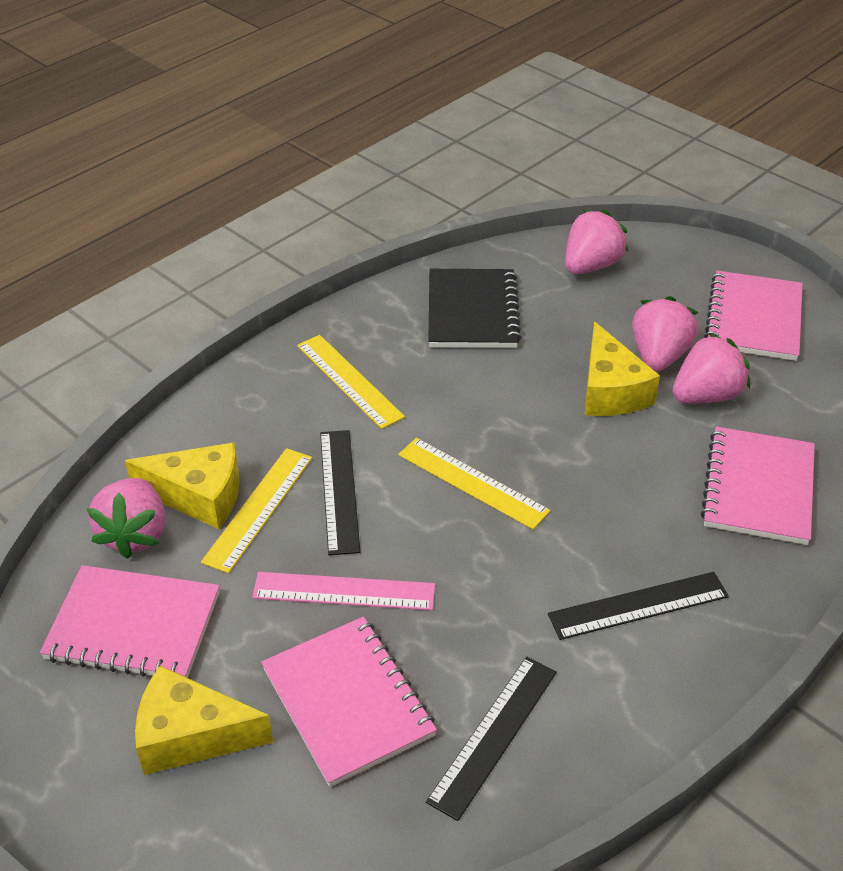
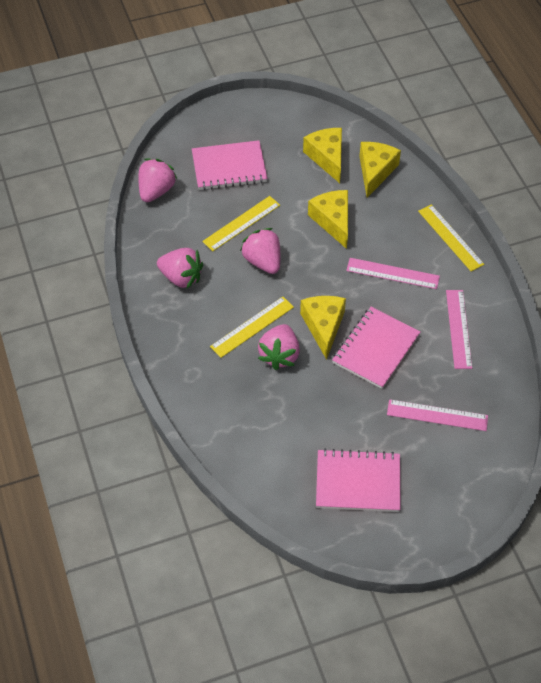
black notebook: 1 -> 0
black ruler: 3 -> 0
pink notebook: 4 -> 3
pink ruler: 1 -> 3
yellow cheese: 3 -> 4

